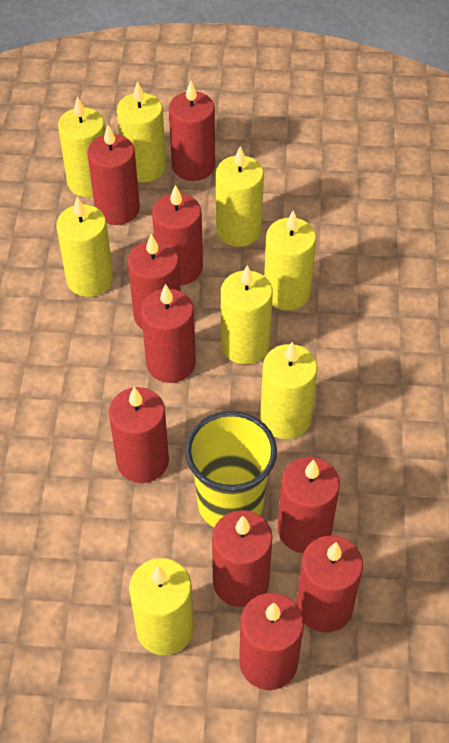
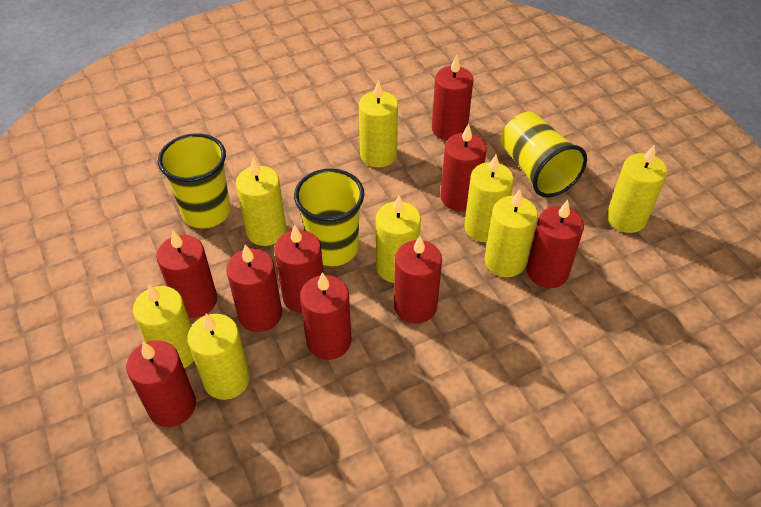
red candle: 10 -> 9
yellow cup: 1 -> 3

